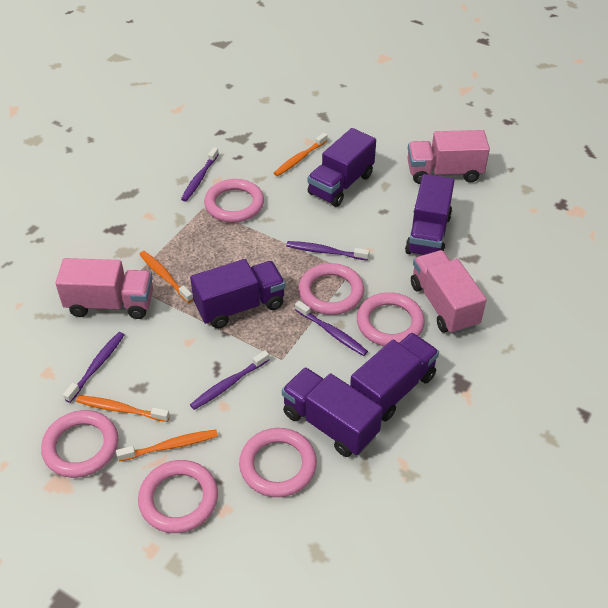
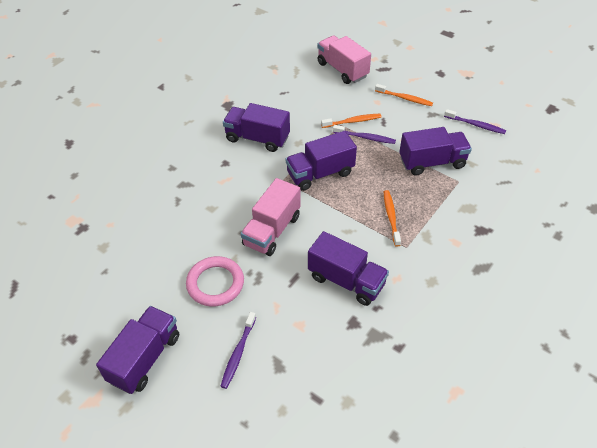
orange toothbrush: 4 -> 3
pink ring: 6 -> 1
pink truck: 3 -> 2
purple toothbrush: 5 -> 3

